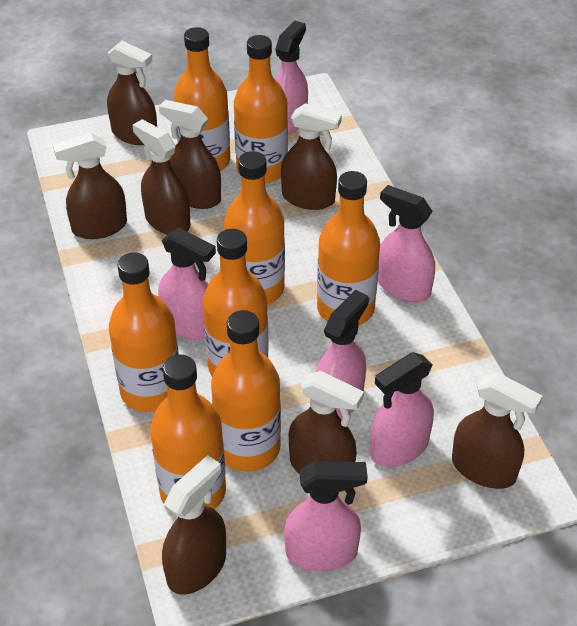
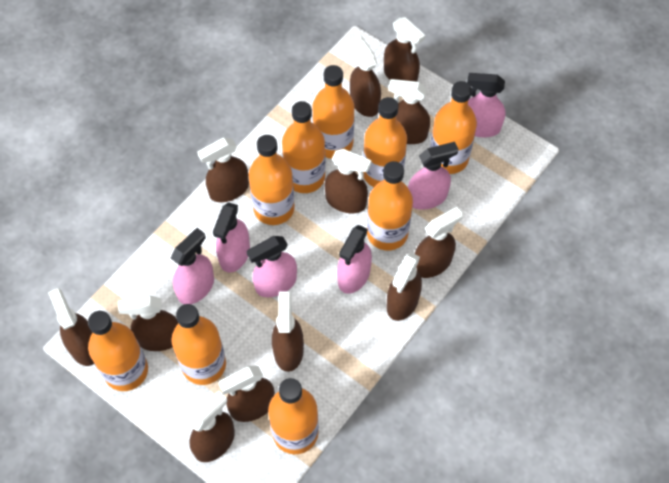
brown spray bottle: 8 -> 12
orange bottle: 8 -> 9

